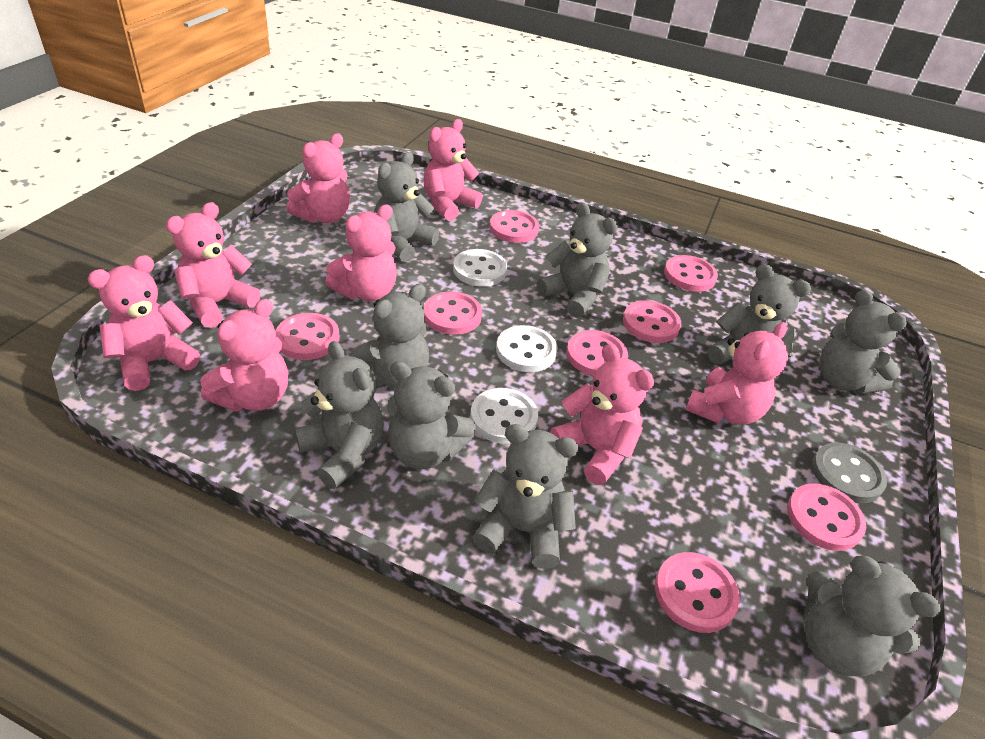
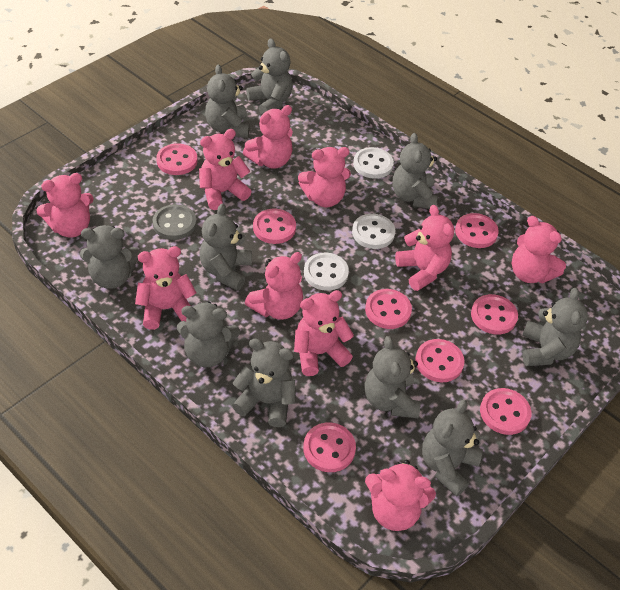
grey teddy bear: 9 -> 10
pink teddy bear: 8 -> 10

